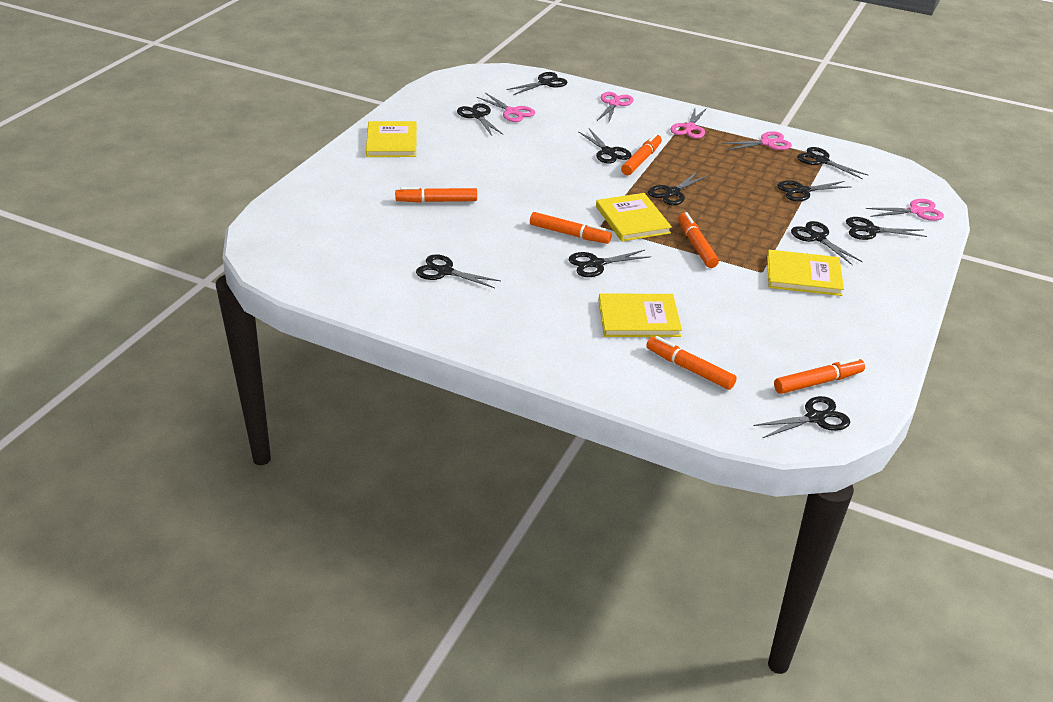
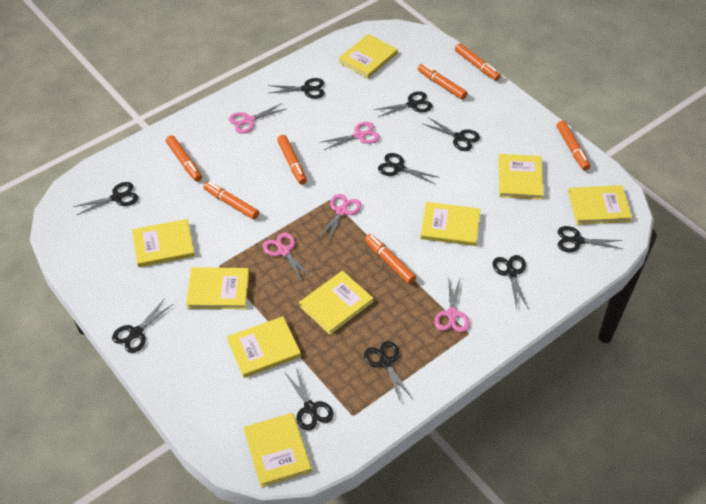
black scissors: 11 -> 10
orange marker: 6 -> 7
yellow book: 4 -> 9

